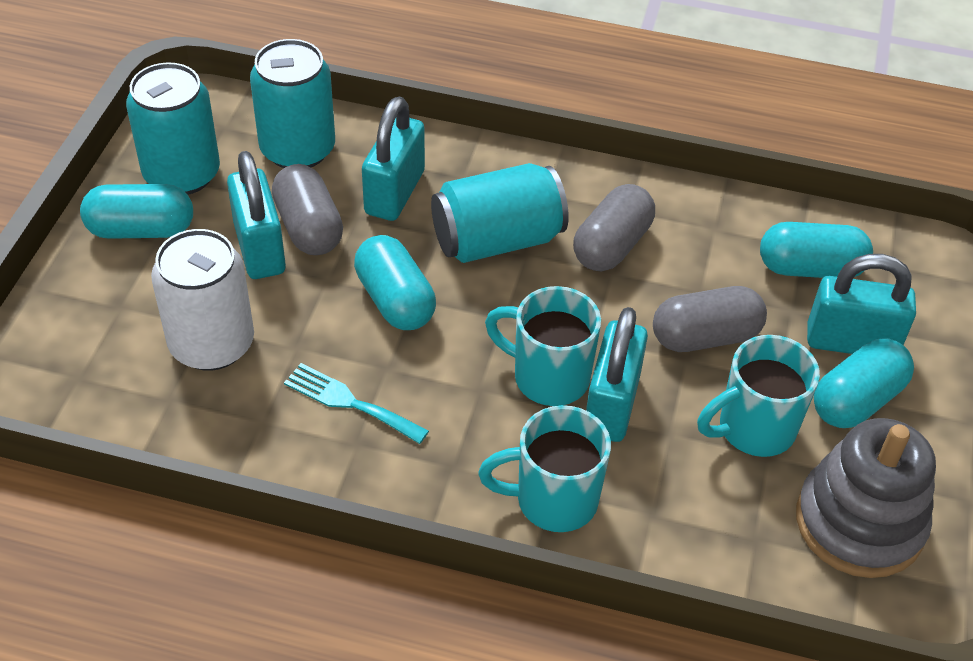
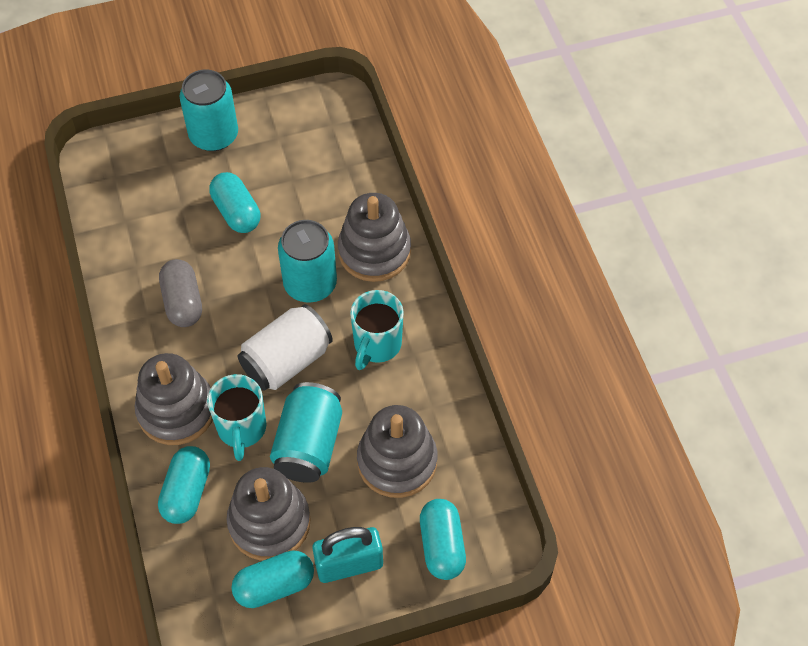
grey capsule: 3 -> 1
grey stacking toy: 1 -> 4
turquoise fork: 1 -> 0
turquoise mug: 3 -> 2
turquoise padlock: 4 -> 1

